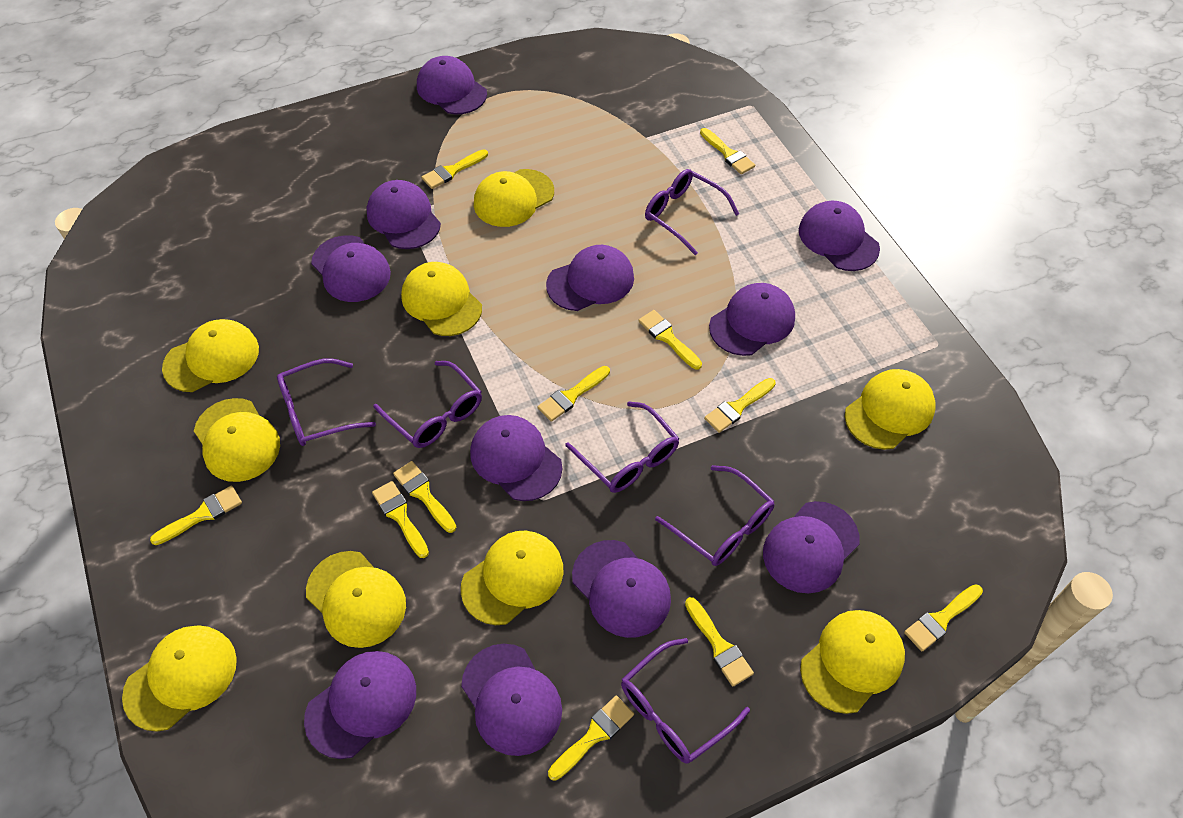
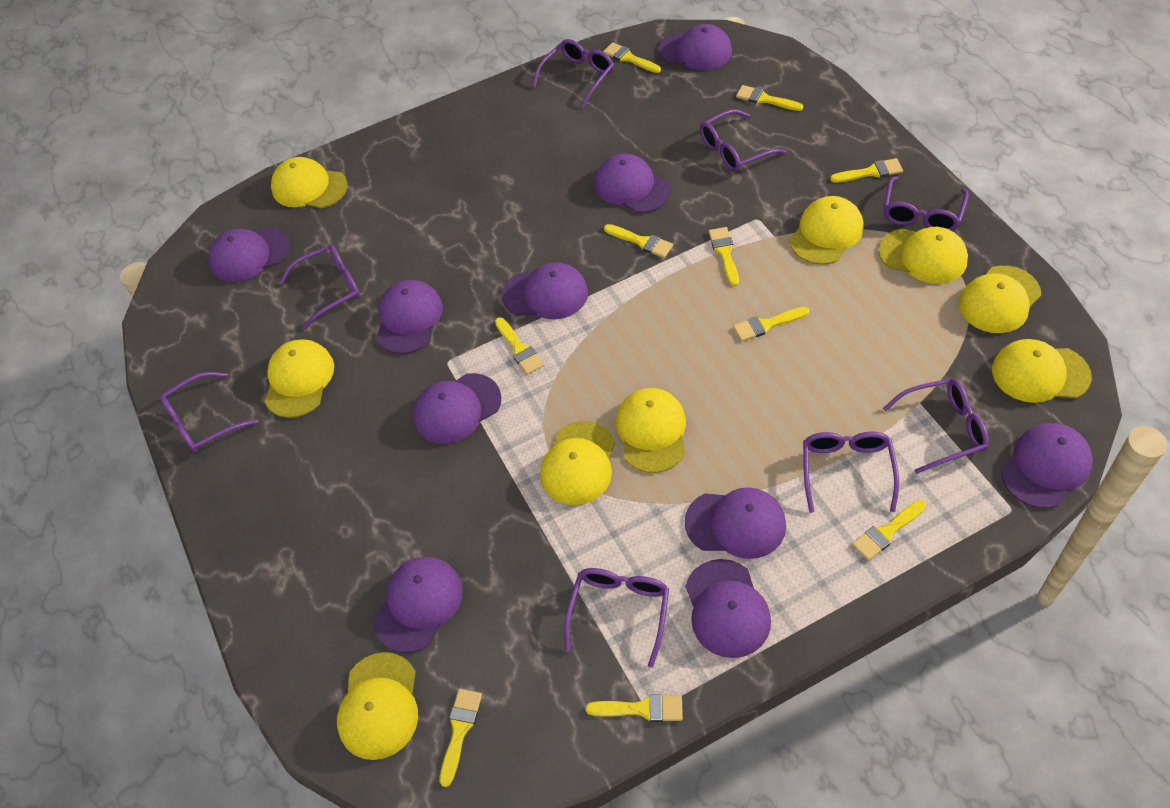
purple cap: 11 -> 10
purple glasses: 6 -> 8
yellow brush: 11 -> 10

